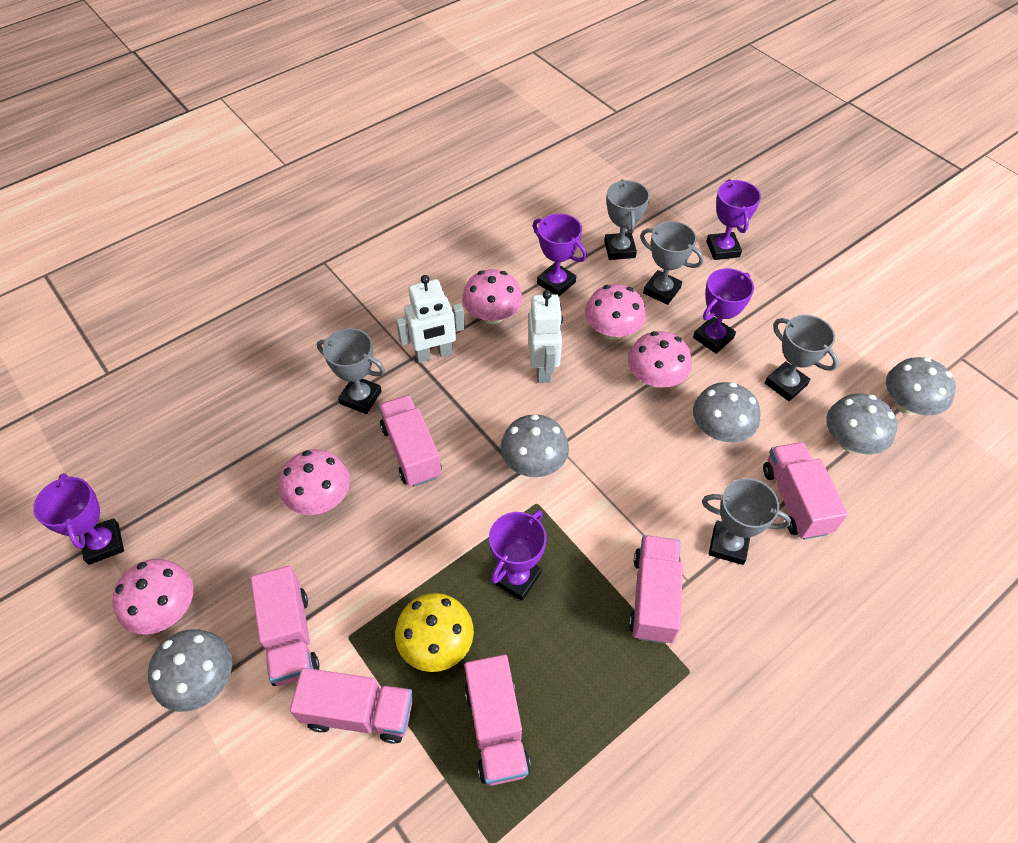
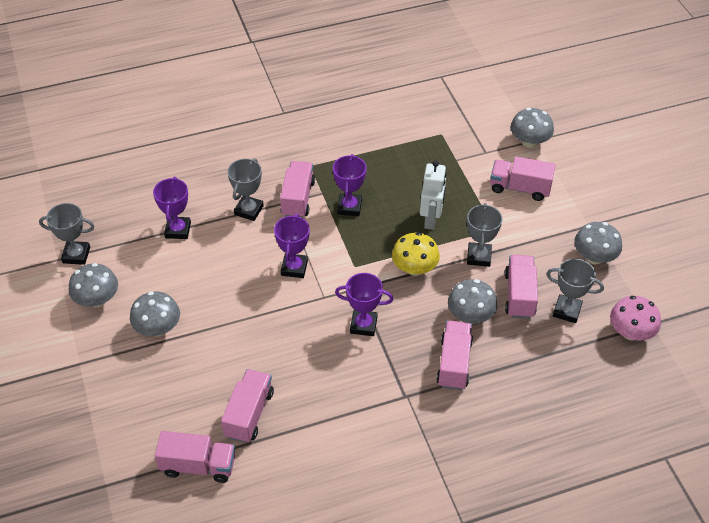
grey trophy: 5 -> 4
pink mushroom: 5 -> 1
purple trophy: 5 -> 4
white robot: 2 -> 1

